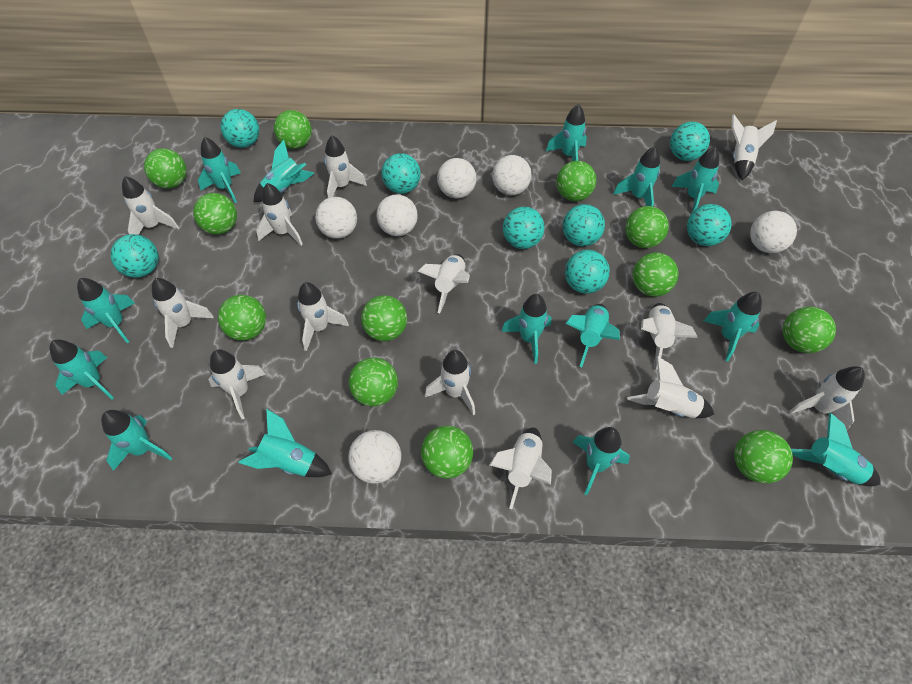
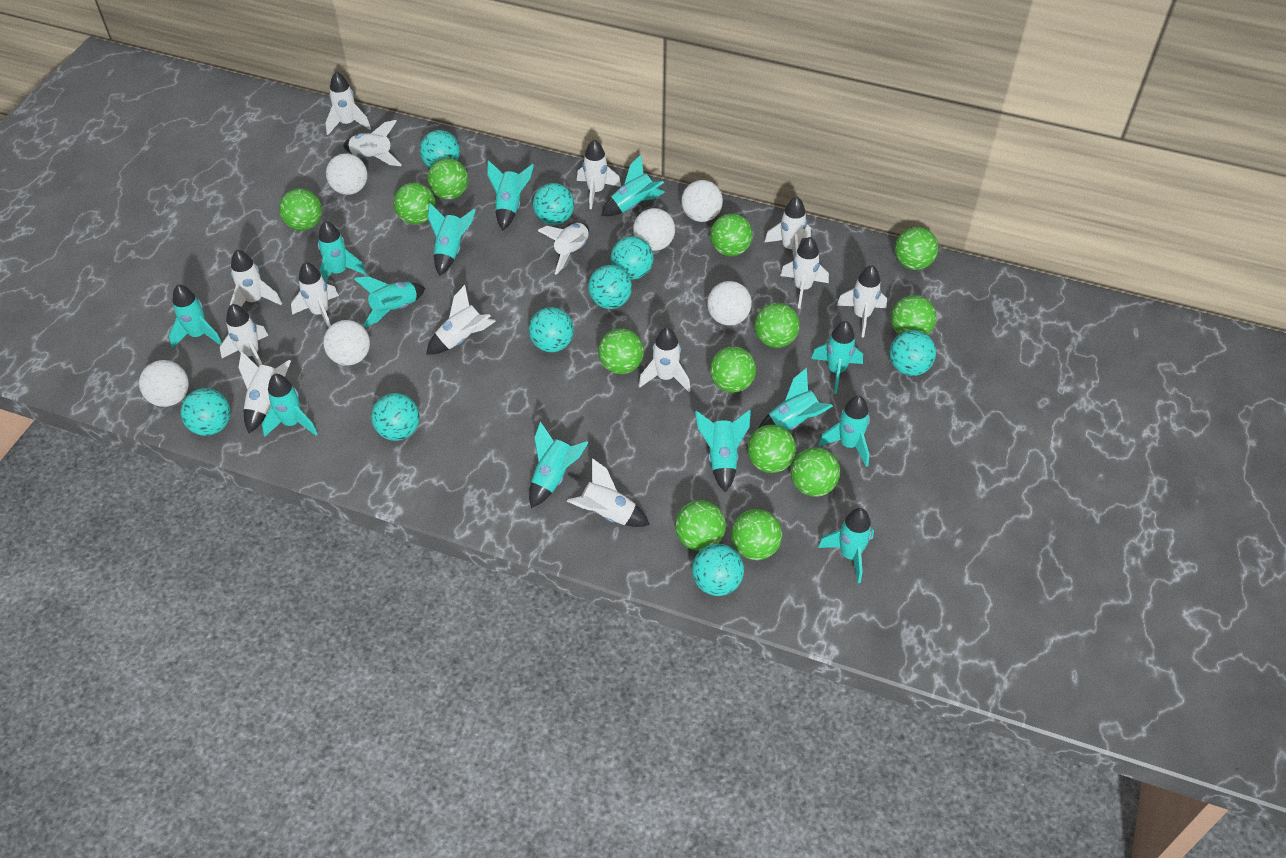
green ball: 12 -> 13
turquoise ball: 8 -> 9
turquoise rocket: 14 -> 13
white rocket: 13 -> 14

